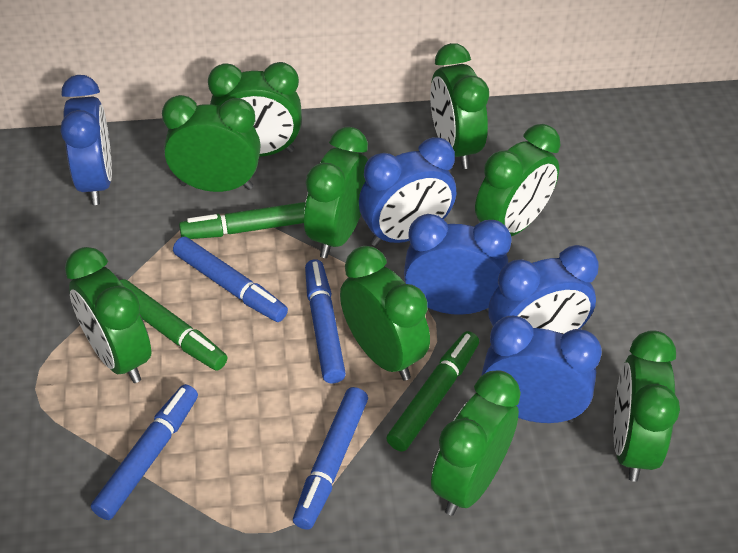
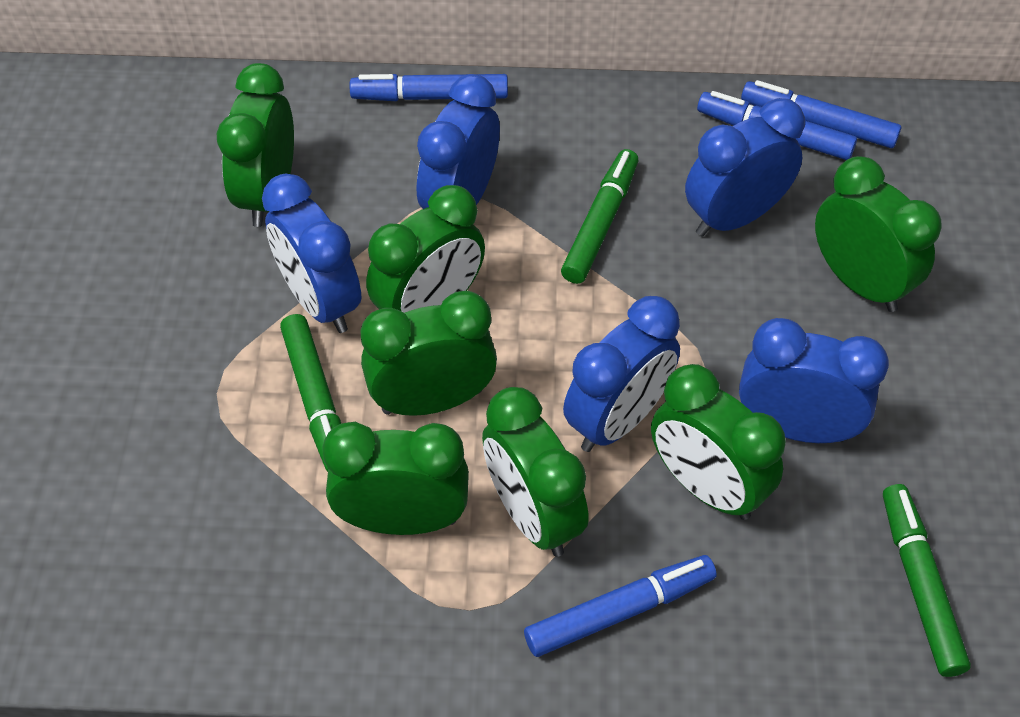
green clock: 9 -> 7

